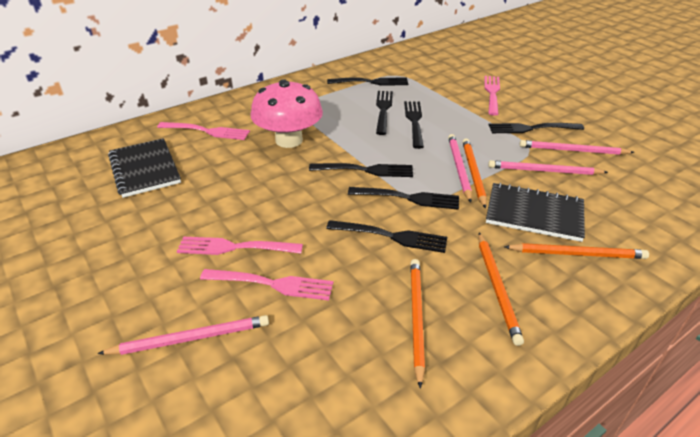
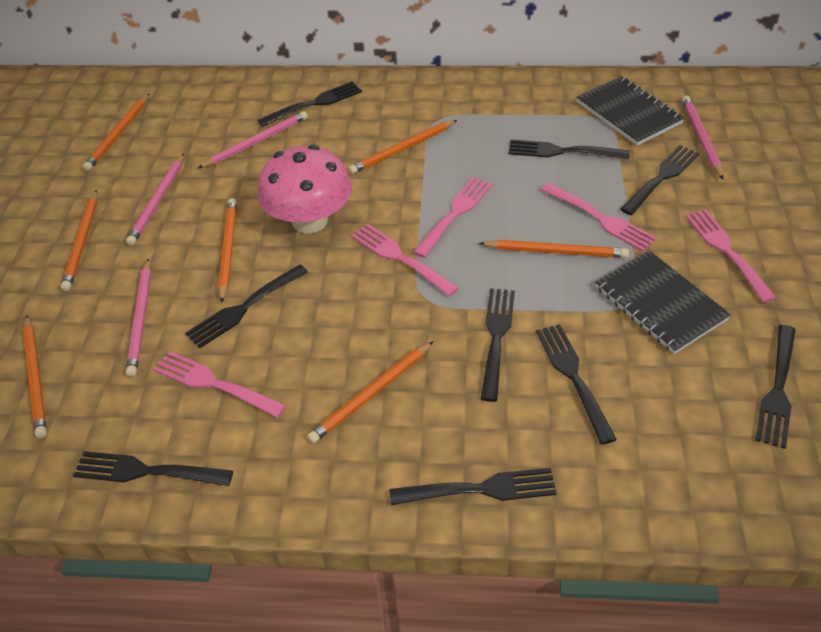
black fork: 7 -> 9
orange pencil: 4 -> 7
pink fork: 4 -> 5

